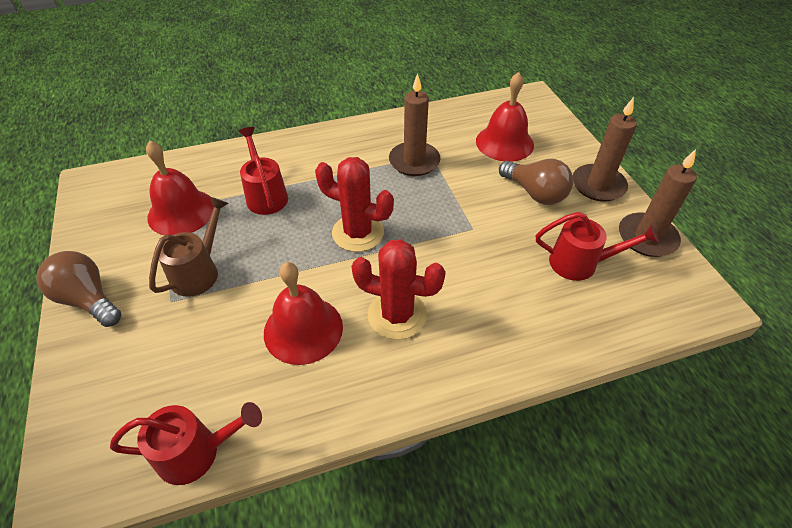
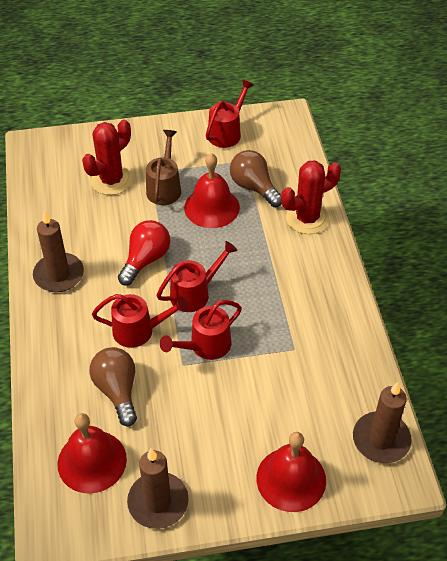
red light bulb: 0 -> 1
red watering can: 3 -> 4

